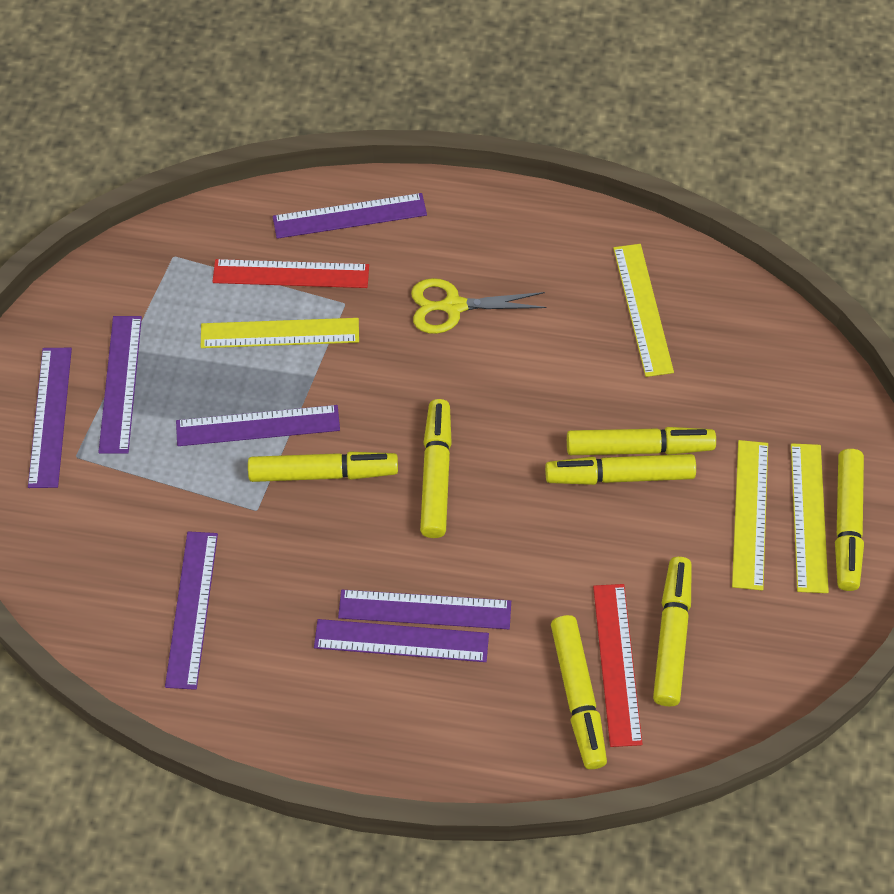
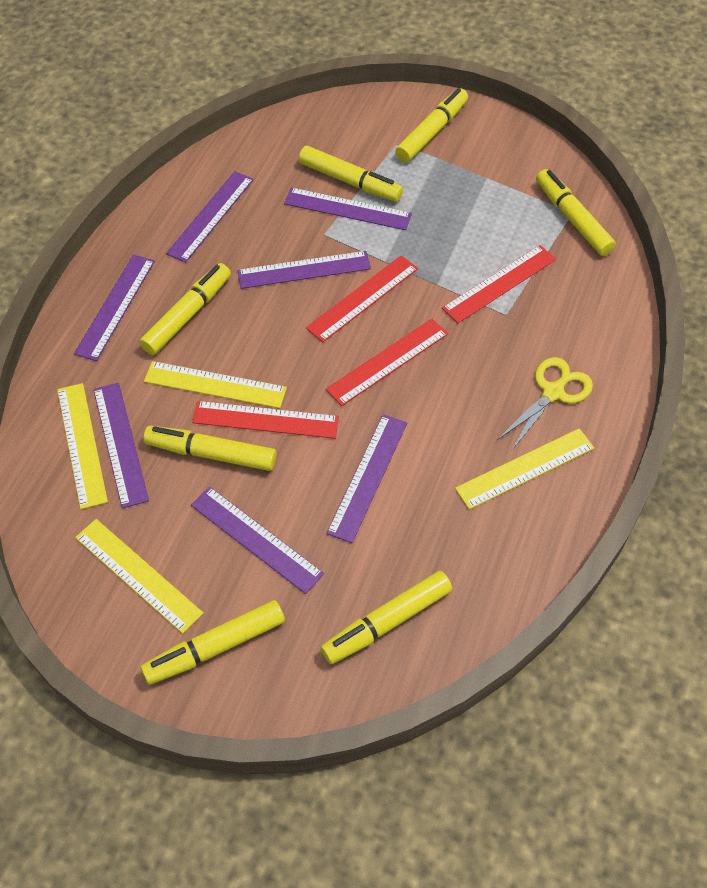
red ruler: 2 -> 4

